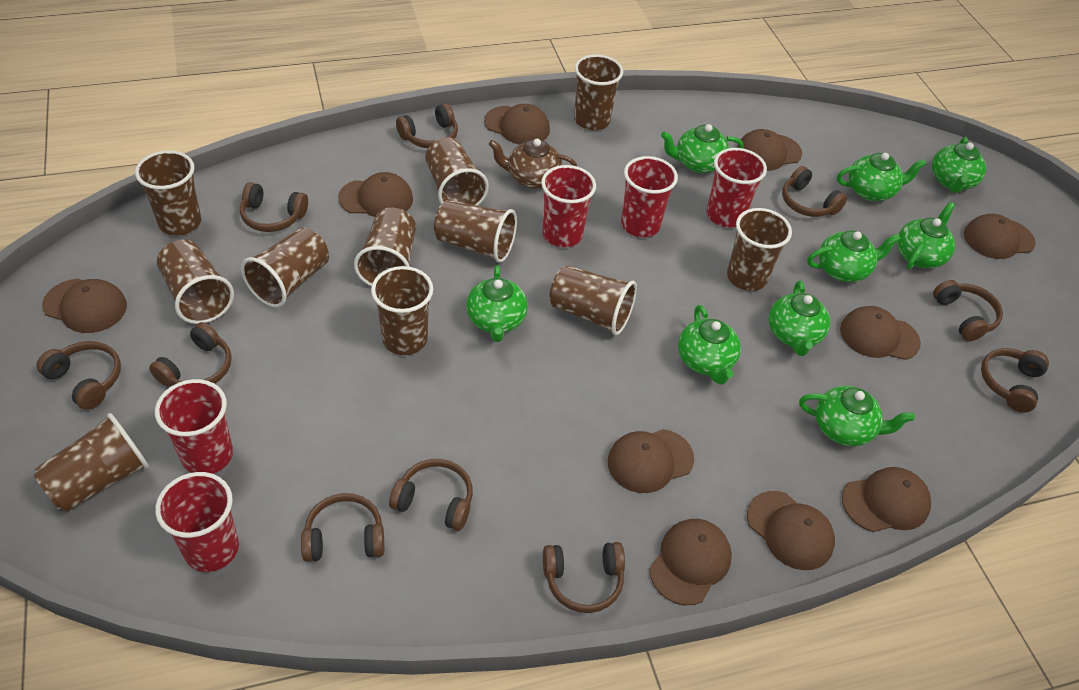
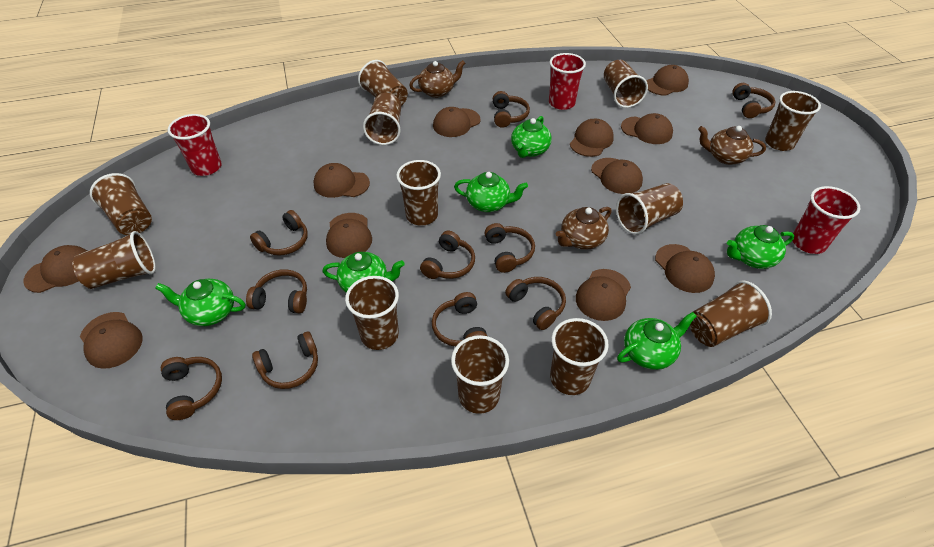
brown cap: 10 -> 11
brown cup: 11 -> 12
brown teapot: 1 -> 3
green teapot: 9 -> 6
red cup: 5 -> 3

